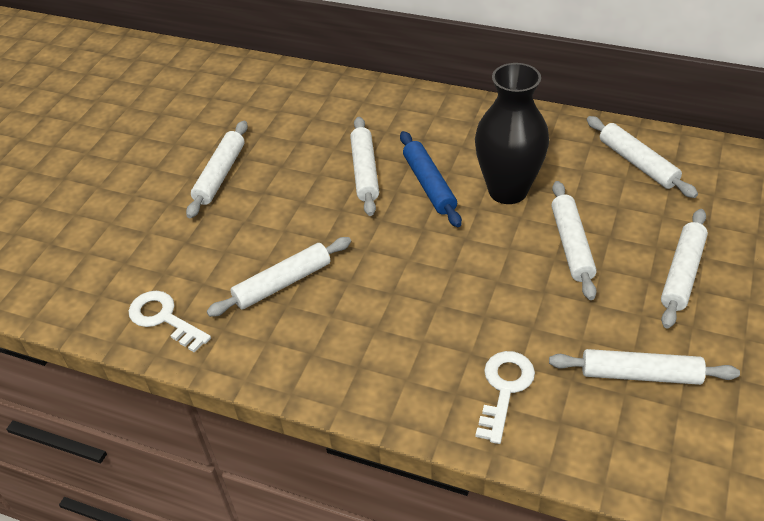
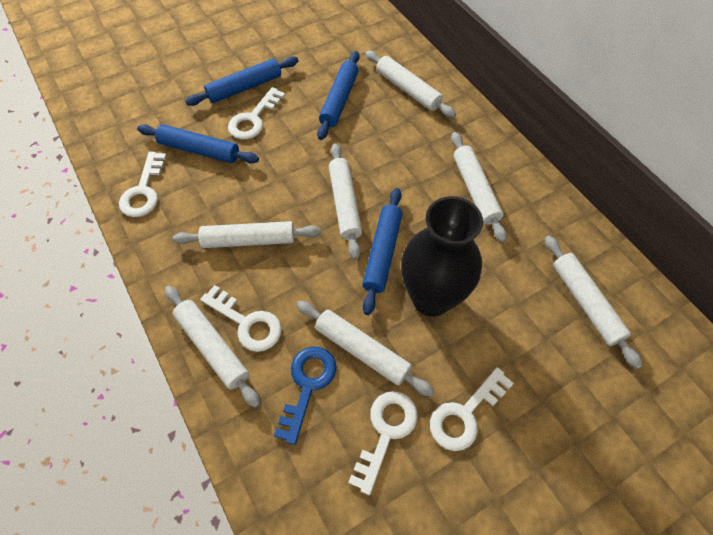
blue key: 0 -> 1
blue rolling pin: 1 -> 4
white key: 2 -> 5

